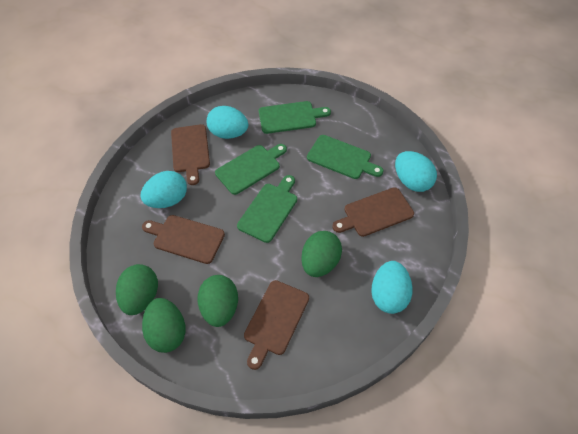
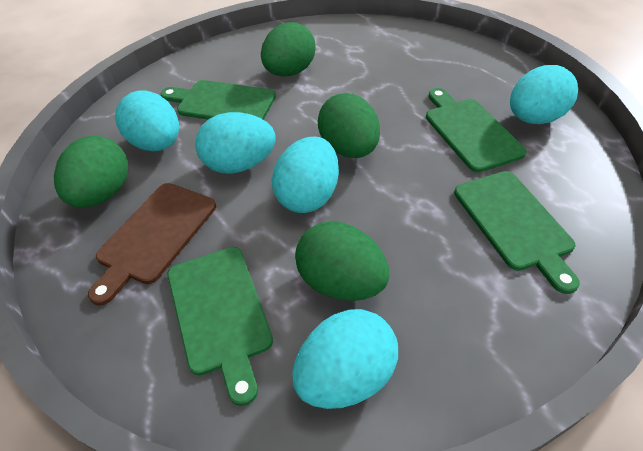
brown cutting board: 4 -> 1
turquoise egg: 4 -> 5

